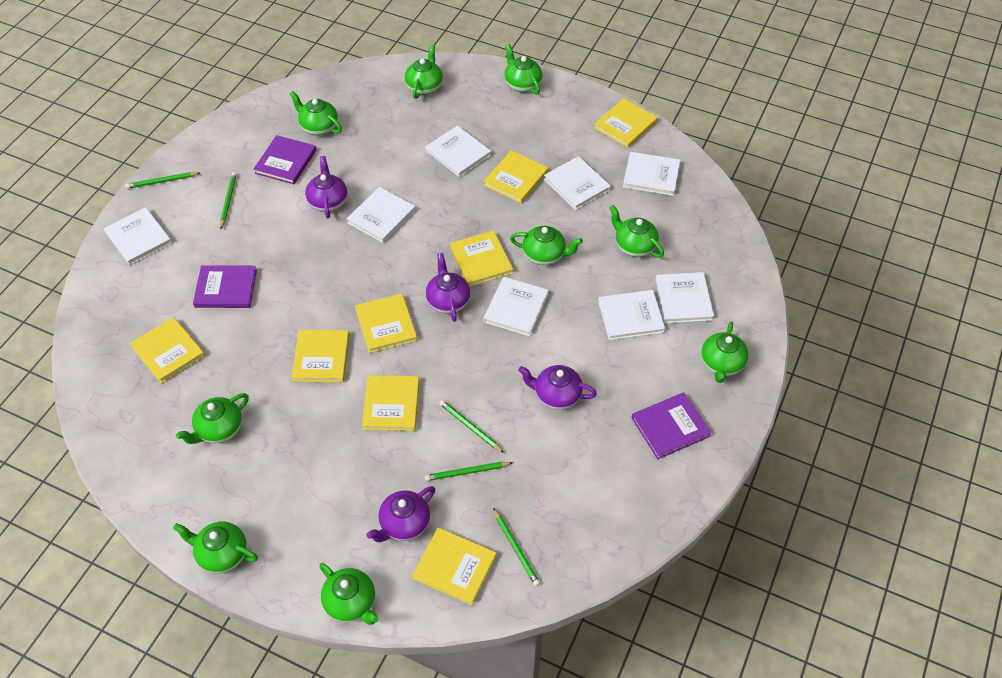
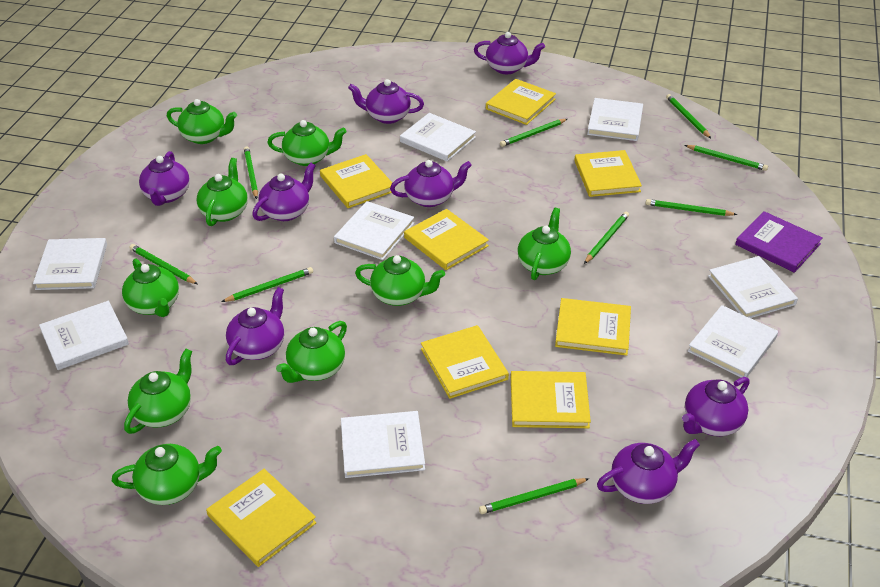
green pencil: 5 -> 9
purple book: 3 -> 1
purple teapot: 4 -> 8

